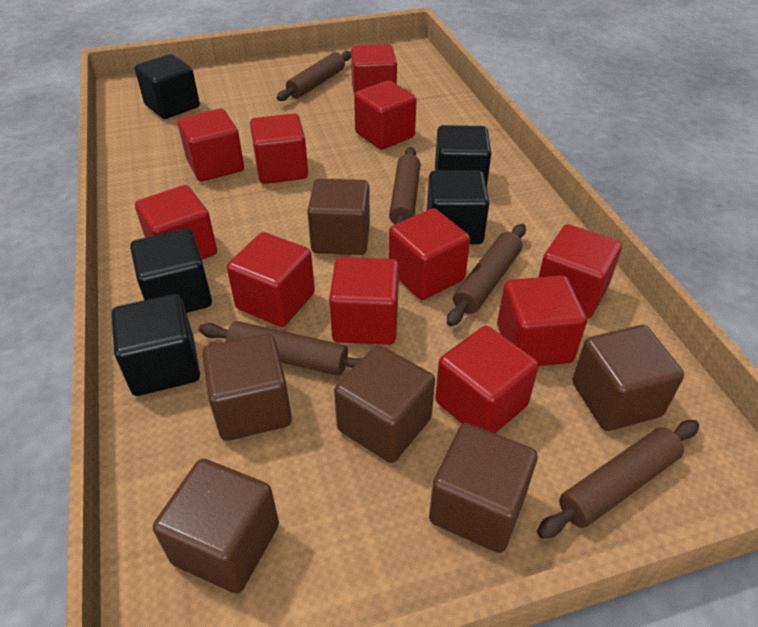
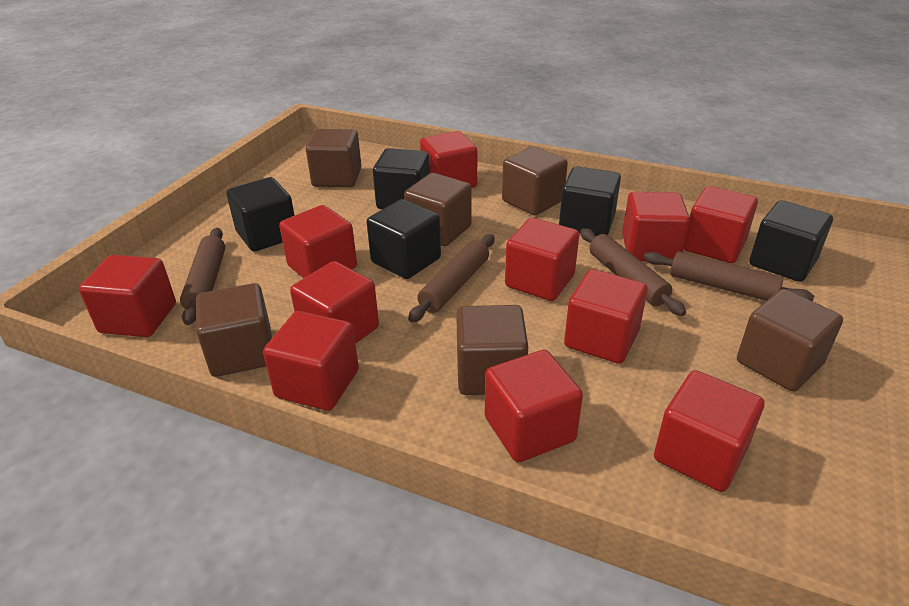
brown rolling pin: 5 -> 4

